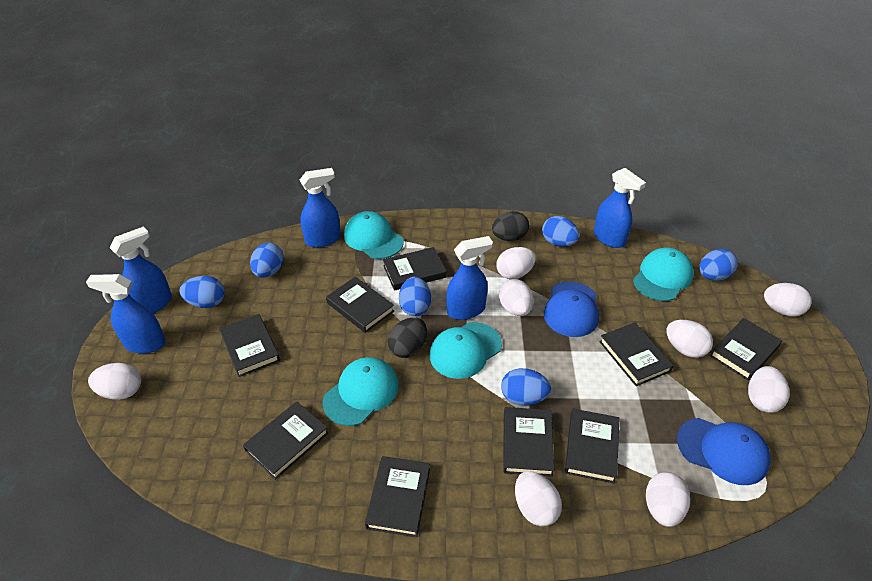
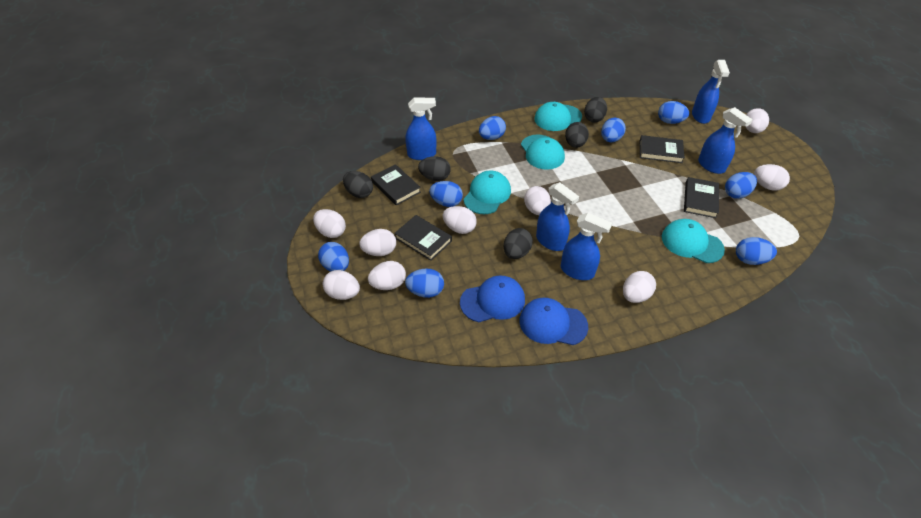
black book: 9 -> 4
black egg: 2 -> 5
blue egg: 6 -> 8
white egg: 8 -> 9

